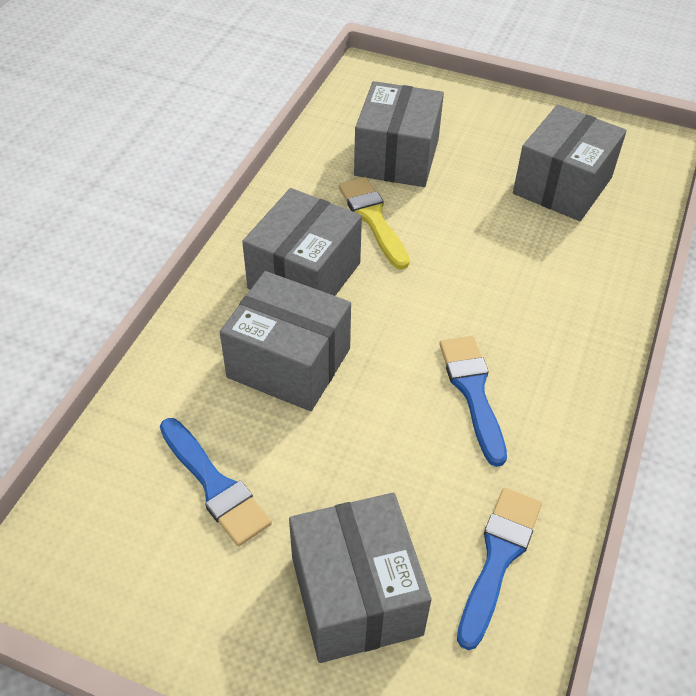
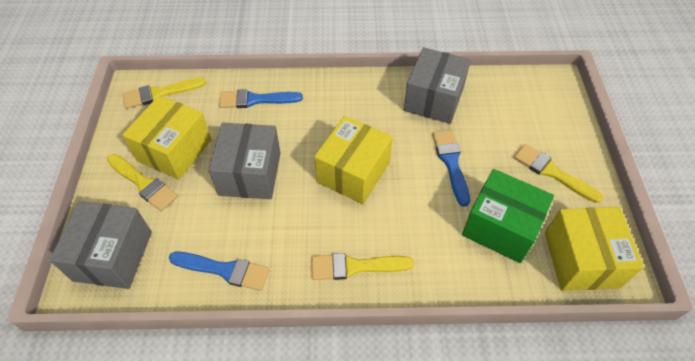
green box: 0 -> 1
grey box: 5 -> 3
yellow box: 0 -> 3
yellow brush: 1 -> 4

